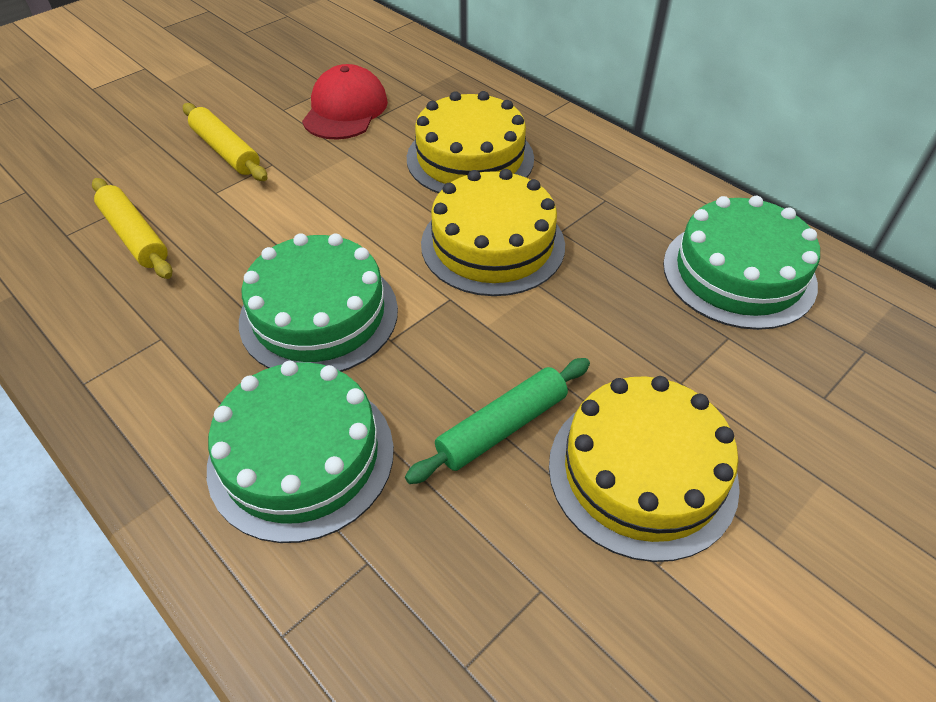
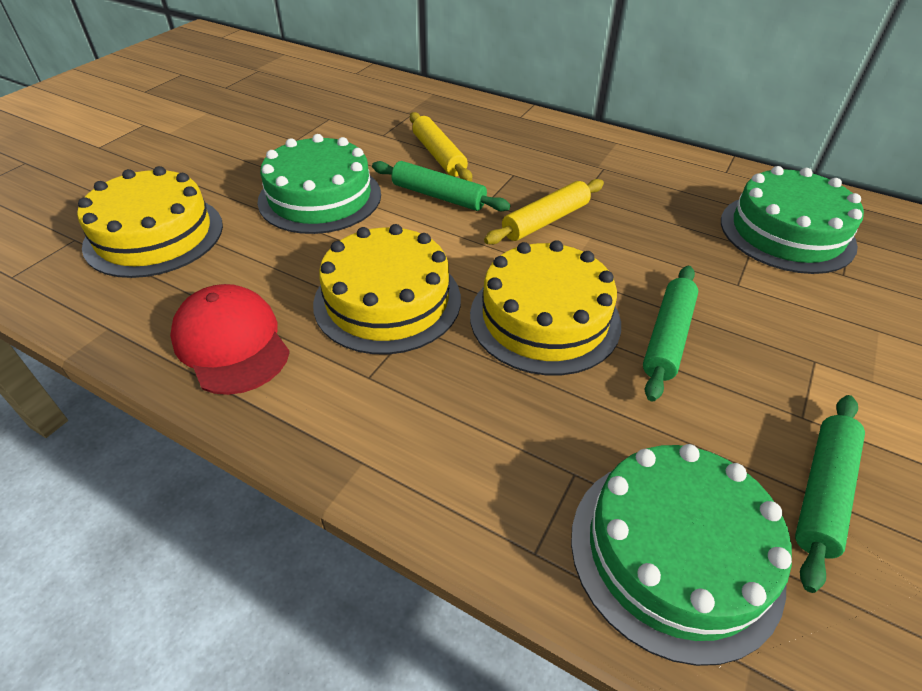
green rolling pin: 1 -> 3

